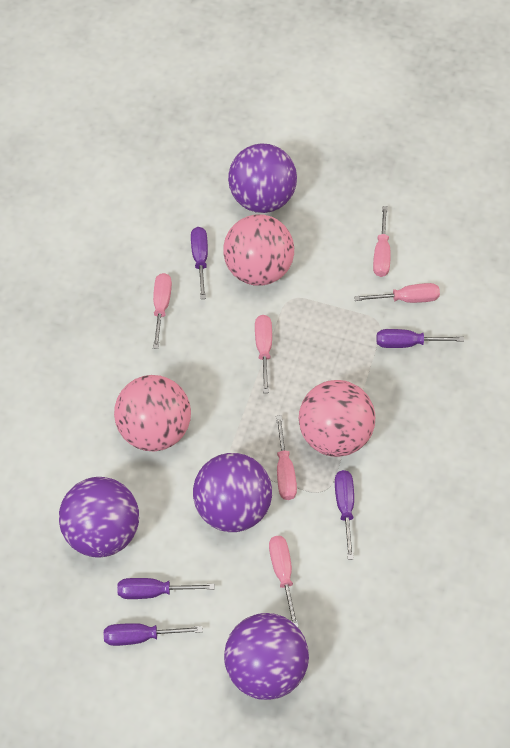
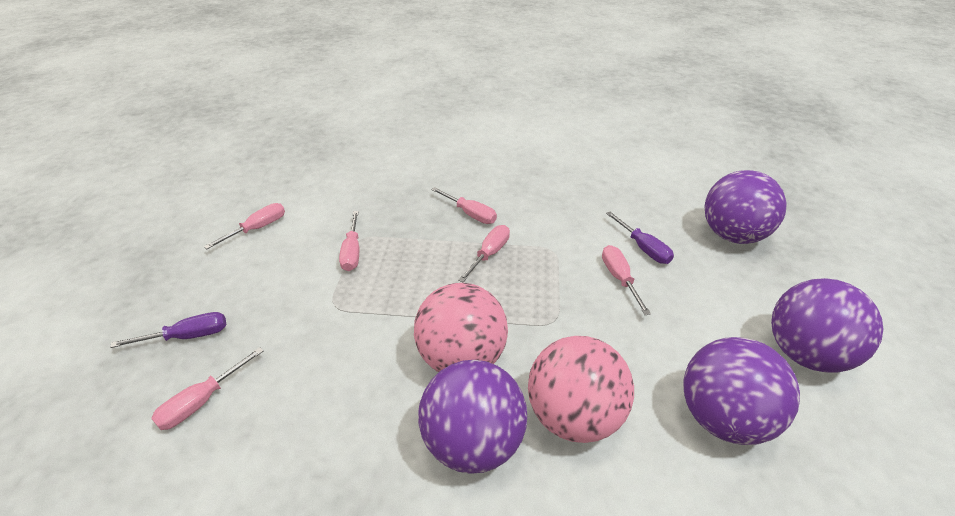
pink ball: 3 -> 2
purple screwdriver: 5 -> 2

